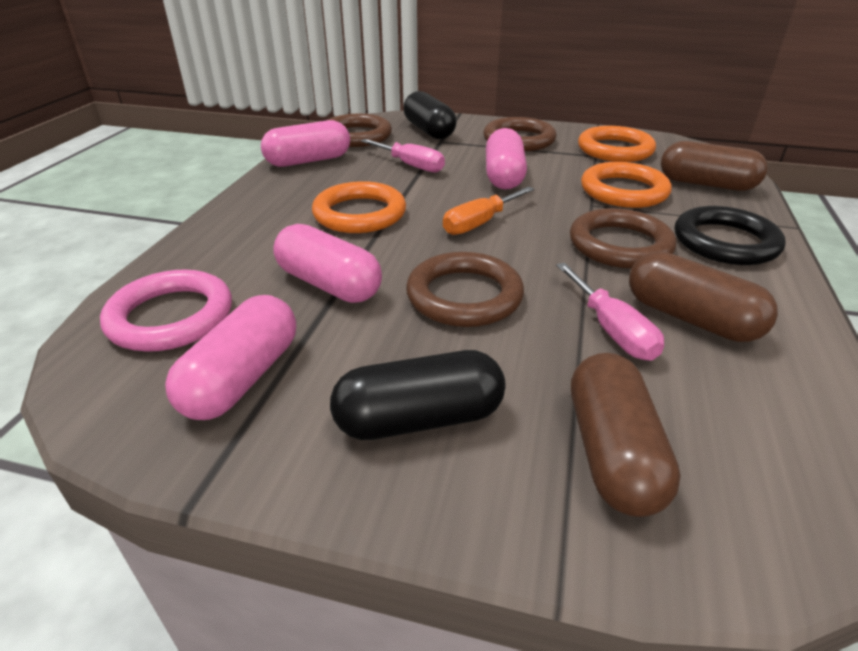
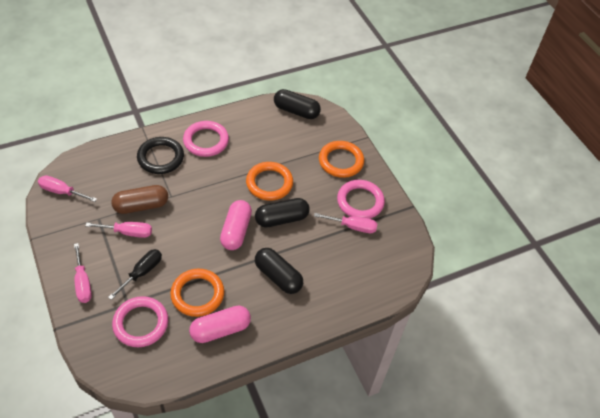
black capsule: 2 -> 3
black screwdriver: 0 -> 1
brown capsule: 3 -> 1
brown ring: 4 -> 0
orange screwdriver: 1 -> 0
pink capsule: 4 -> 2
pink ring: 1 -> 3
pink screwdriver: 2 -> 4

